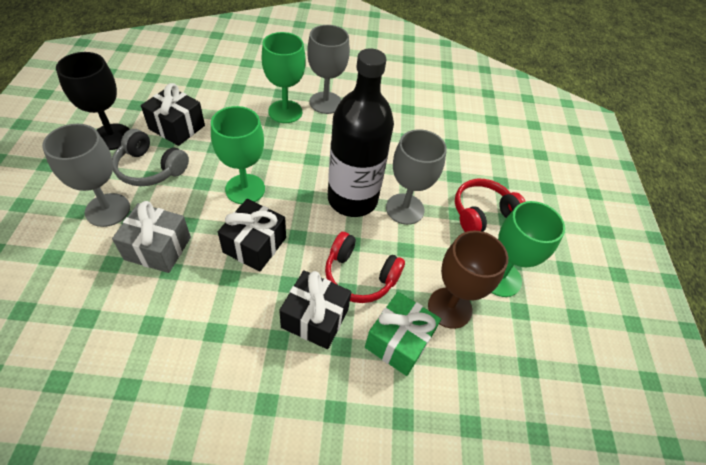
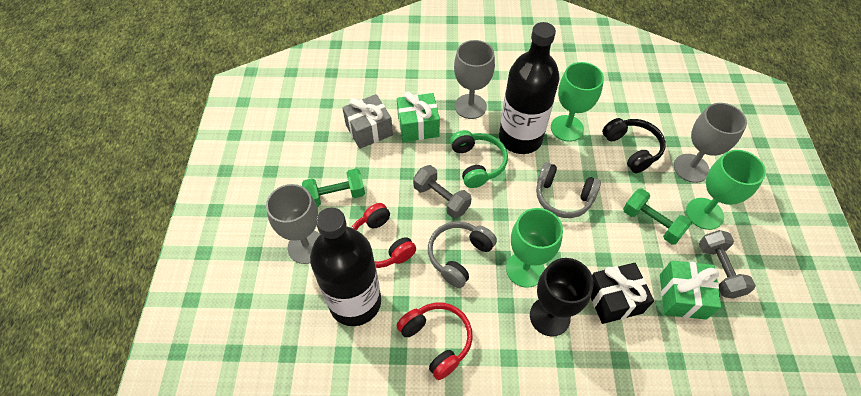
black bottle: 1 -> 2
black gift: 3 -> 1
black headphones: 0 -> 1
brown goblet: 1 -> 0
green dumbbell: 0 -> 2
green gift: 1 -> 2
green headphones: 0 -> 1
grey dumbbell: 0 -> 2
grey headphones: 1 -> 2

